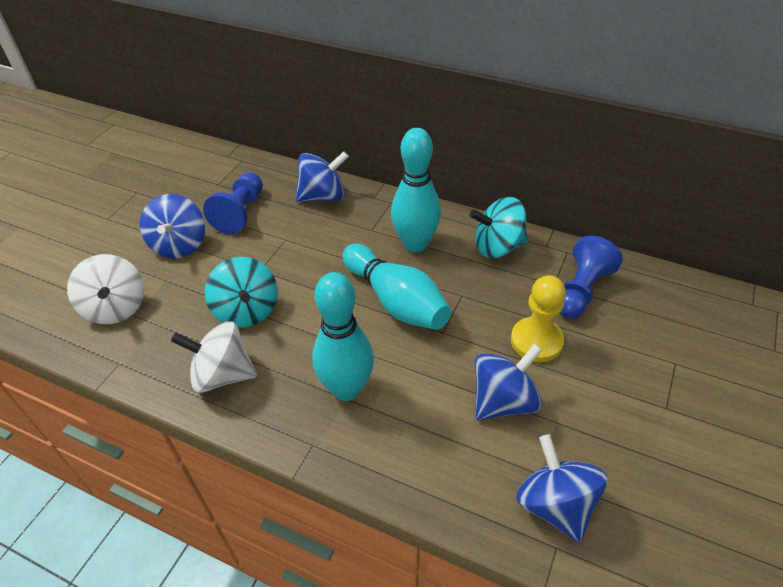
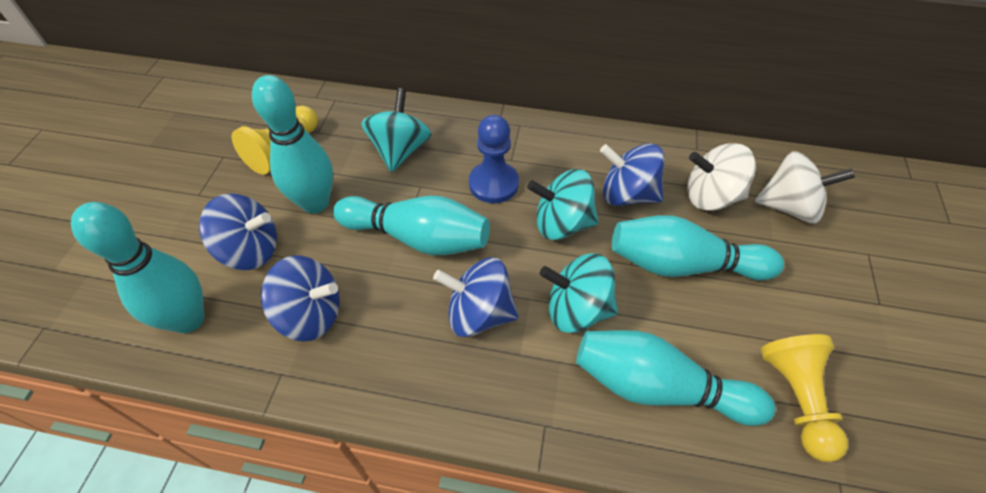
blue pawn: 2 -> 1
turquoise bowling pin: 3 -> 5
turquoise spinning top: 2 -> 3
yellow pawn: 1 -> 2

